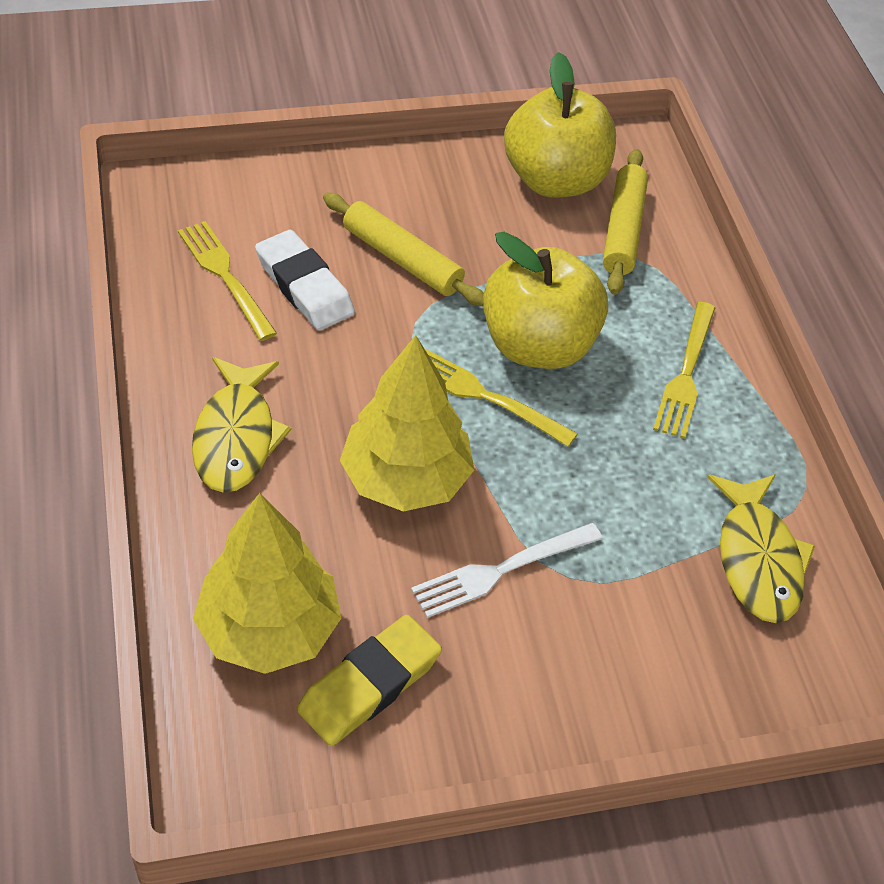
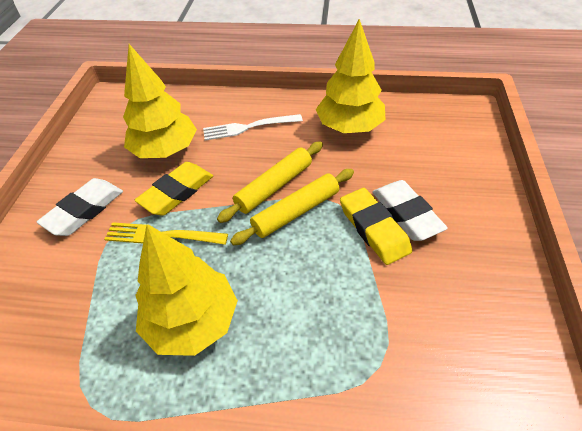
white eraser: 1 -> 2
yellow apple: 2 -> 0
yellow eraser: 1 -> 2
yellow fish: 2 -> 0
yellow fork: 3 -> 1
yellow tree: 2 -> 3

